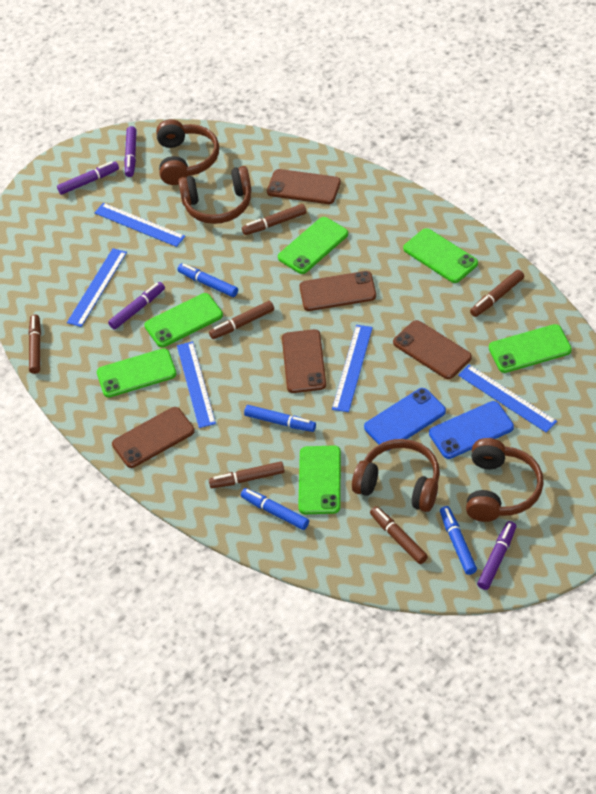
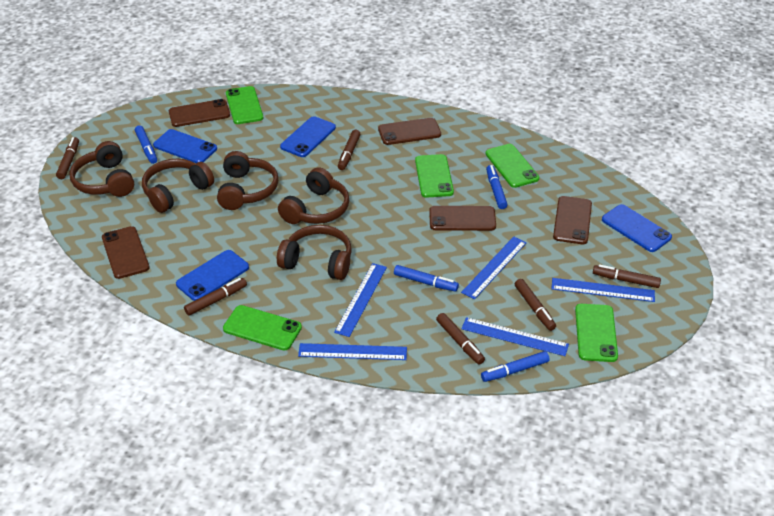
blue phone: 2 -> 4
brown headphones: 4 -> 5
green phone: 6 -> 5
purple marker: 4 -> 0

